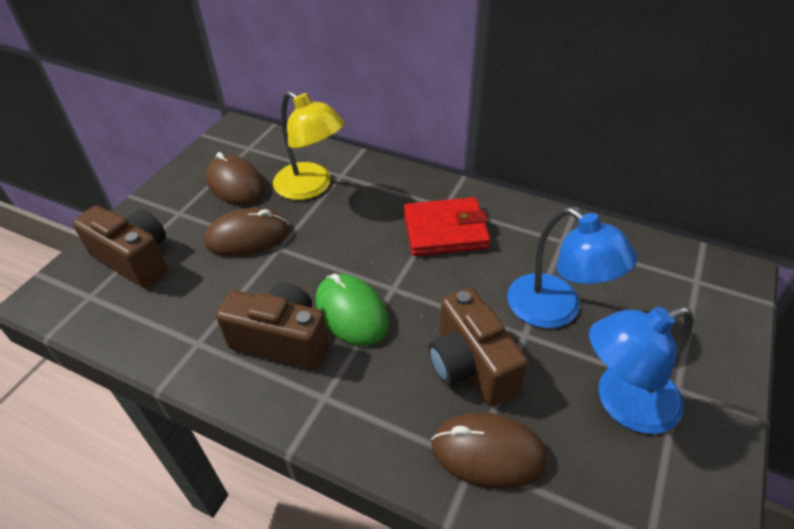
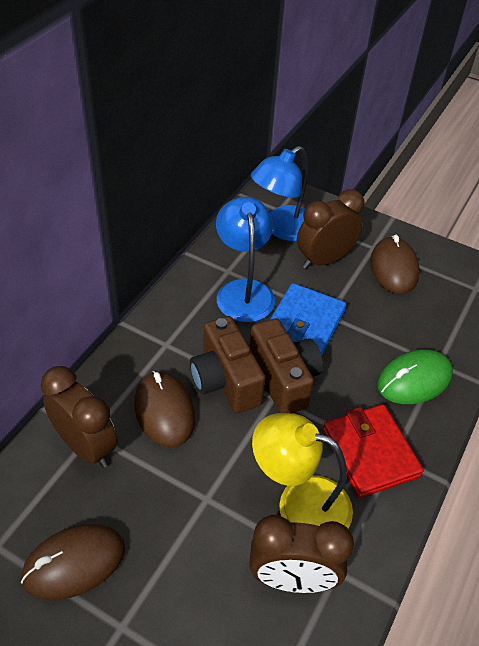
blue wallet: 0 -> 1
brown camera: 3 -> 2
brown clock: 0 -> 3

